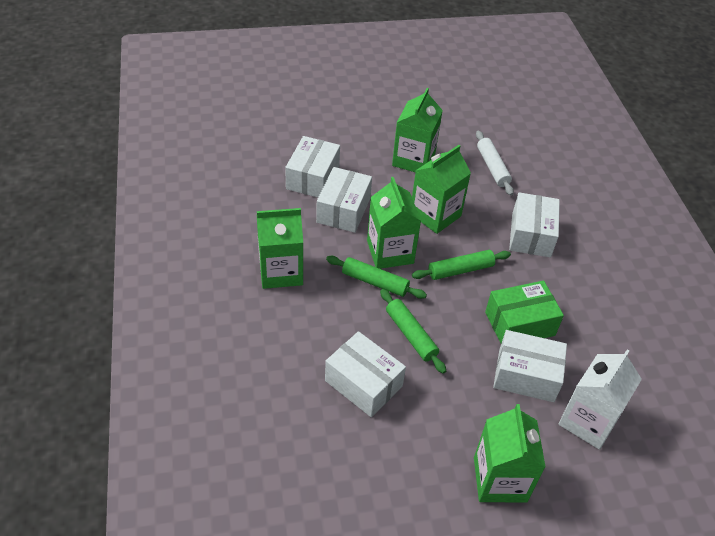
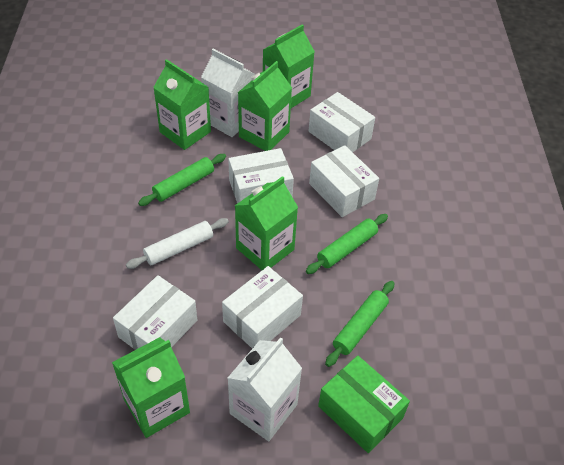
white carton: 1 -> 2

